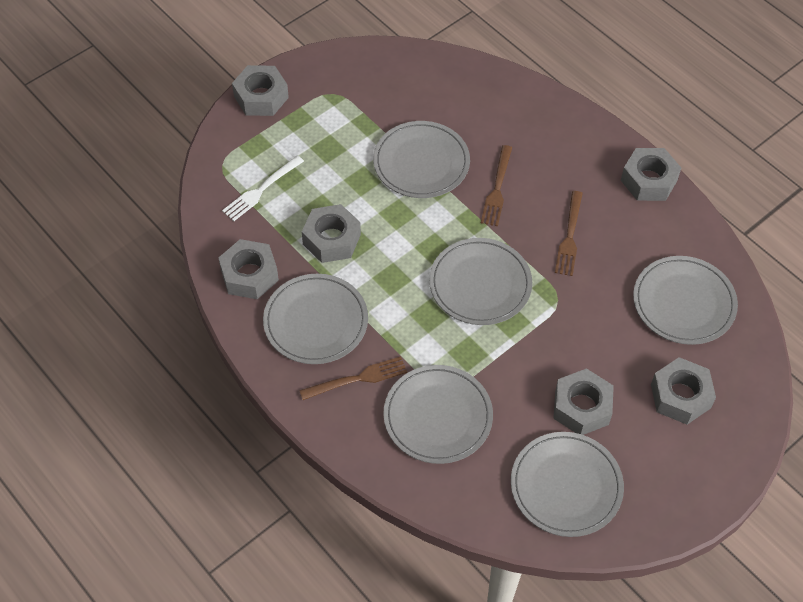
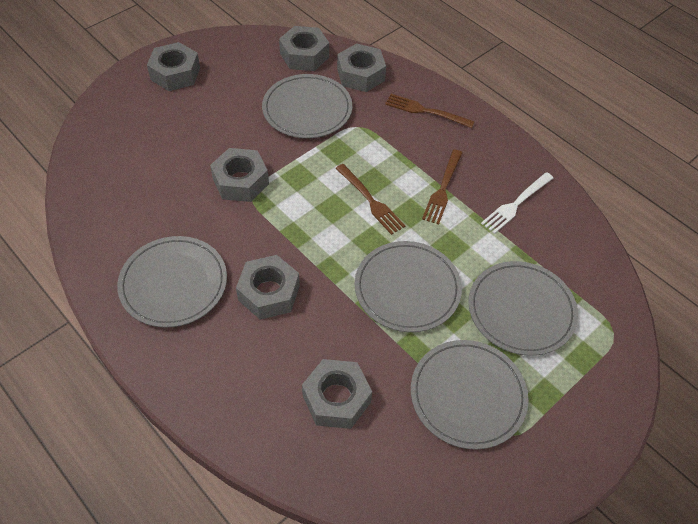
grey plate: 6 -> 5

